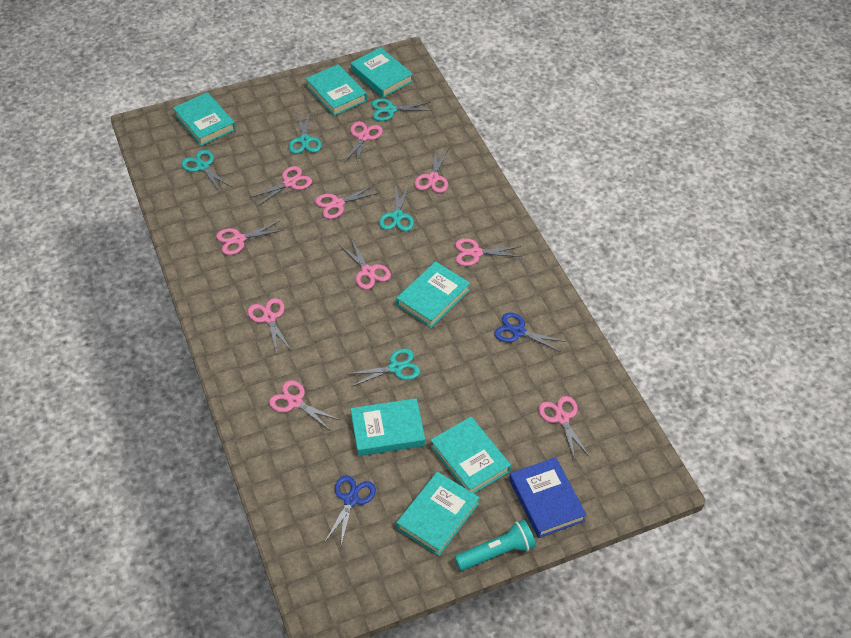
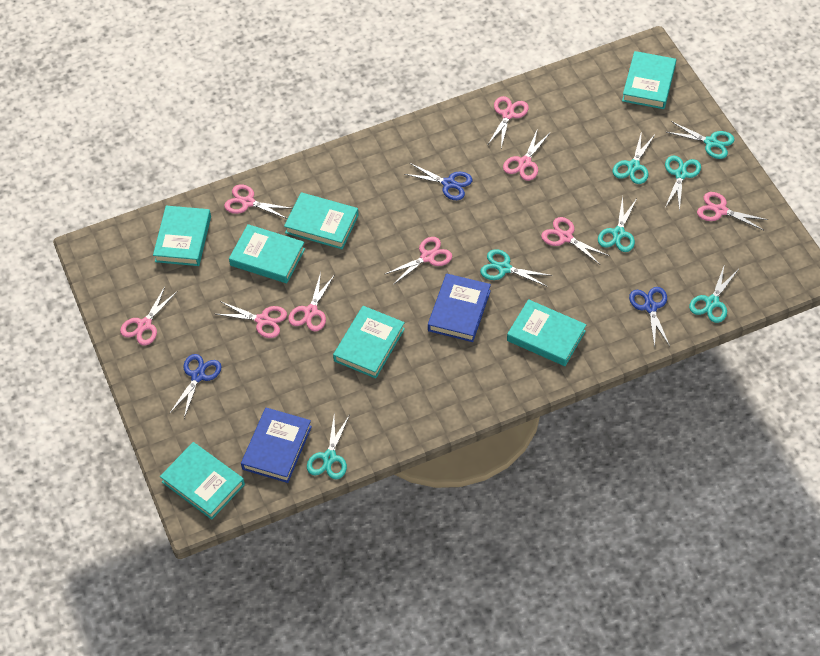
blue book: 1 -> 2
blue scissors: 2 -> 3
pink scissors: 10 -> 9
turquoise flashlight: 1 -> 0
turquoise scissors: 5 -> 7

